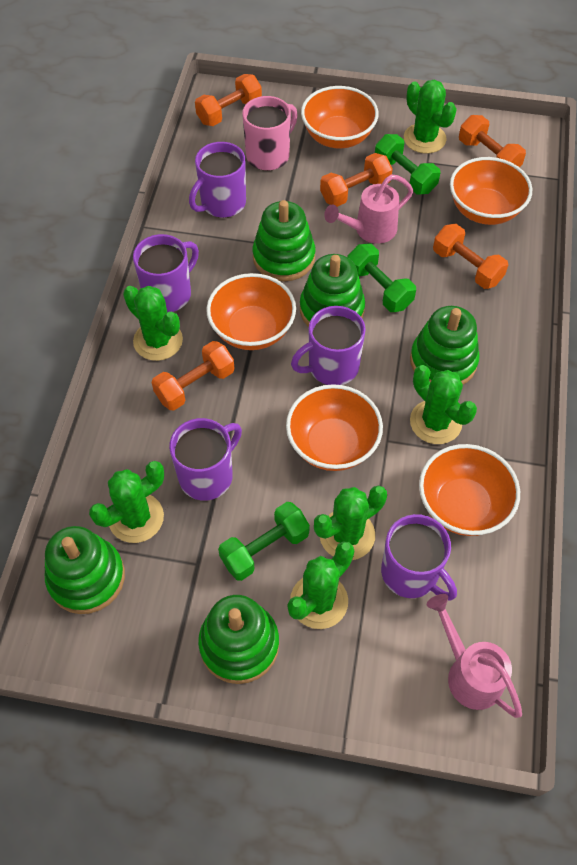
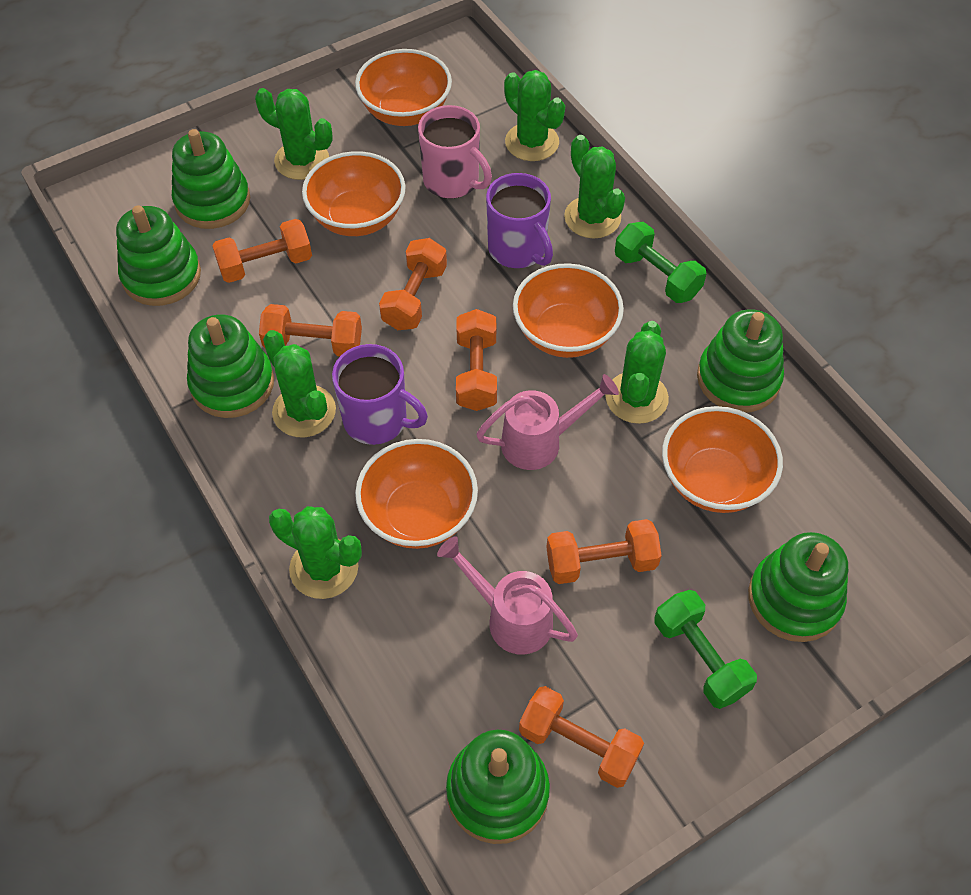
green dumbbell: 3 -> 2
green stacking toy: 5 -> 6
orange dumbbell: 5 -> 6
purple mug: 5 -> 2

